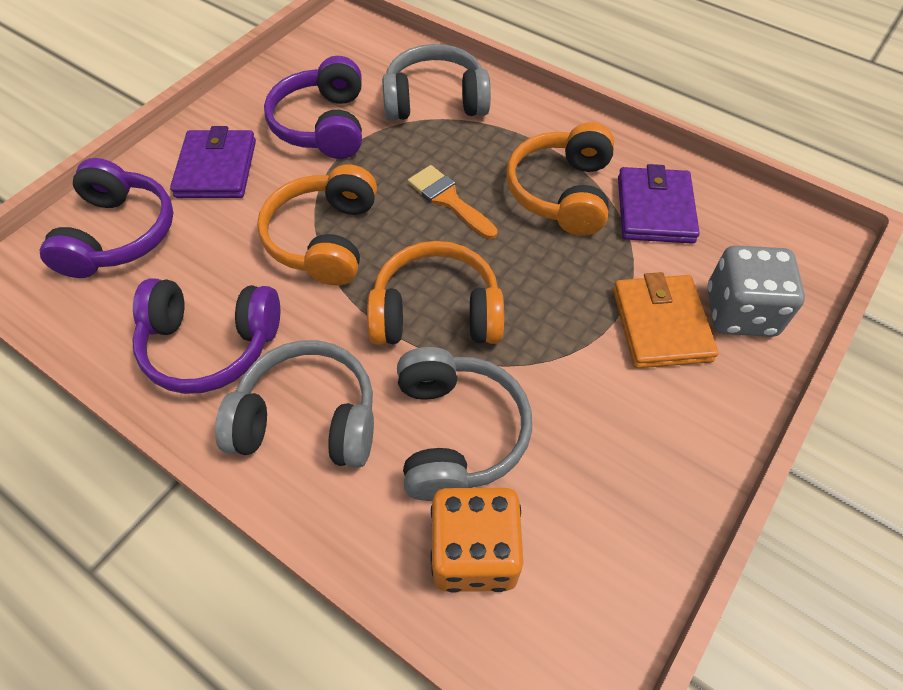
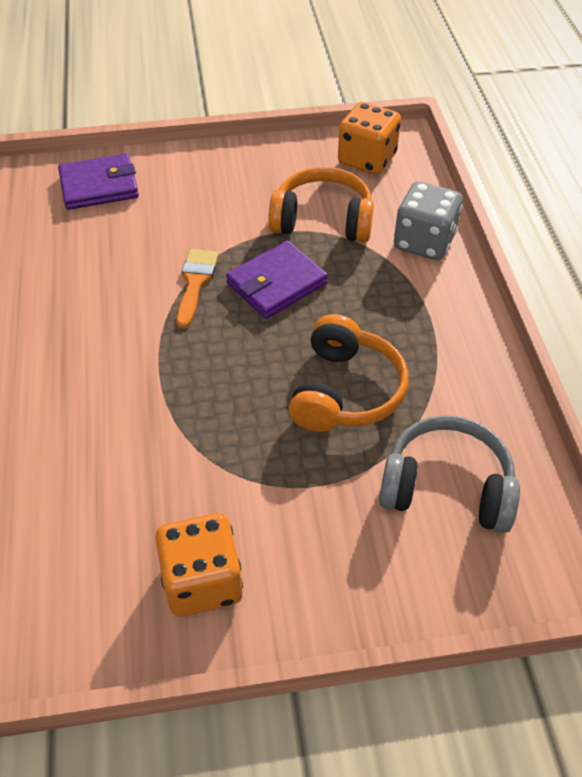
grey headphones: 3 -> 1
orange dice: 1 -> 2
orange headphones: 3 -> 2
orange wallet: 1 -> 0
purple headphones: 3 -> 0

